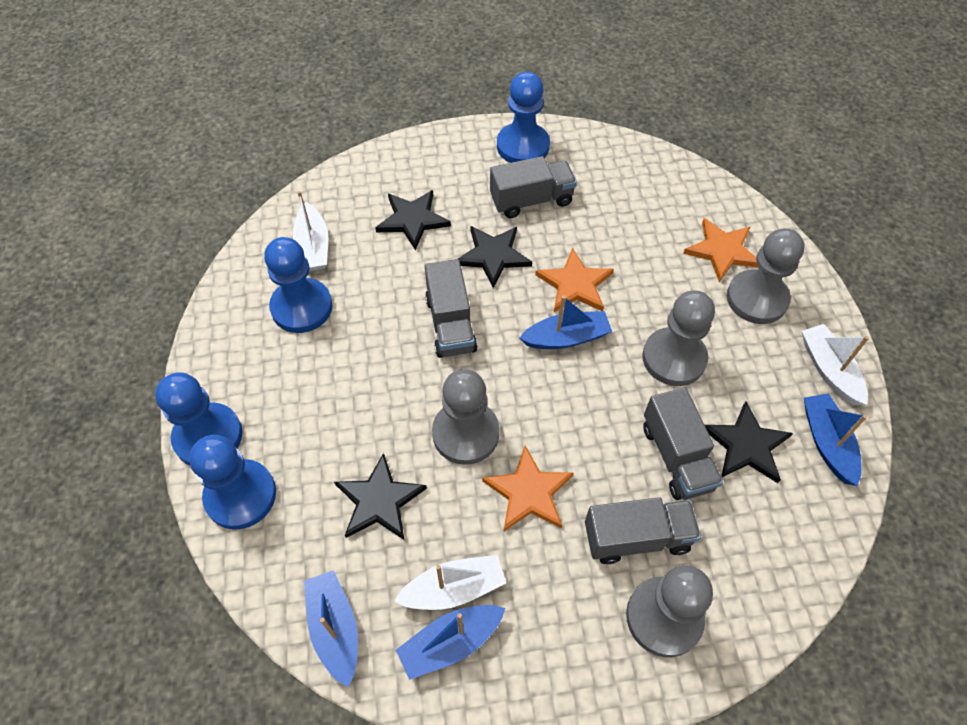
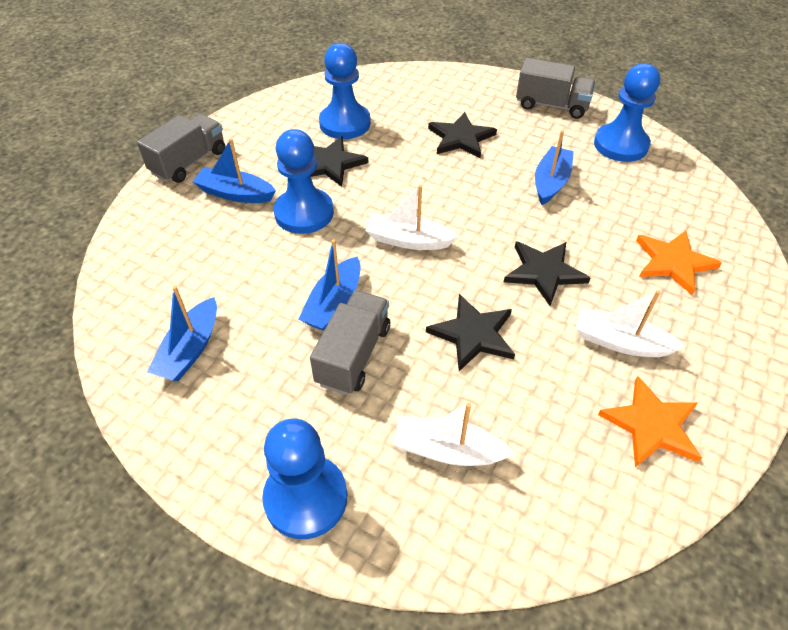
grey pawn: 4 -> 0
grey truck: 4 -> 3
orange star: 3 -> 2

